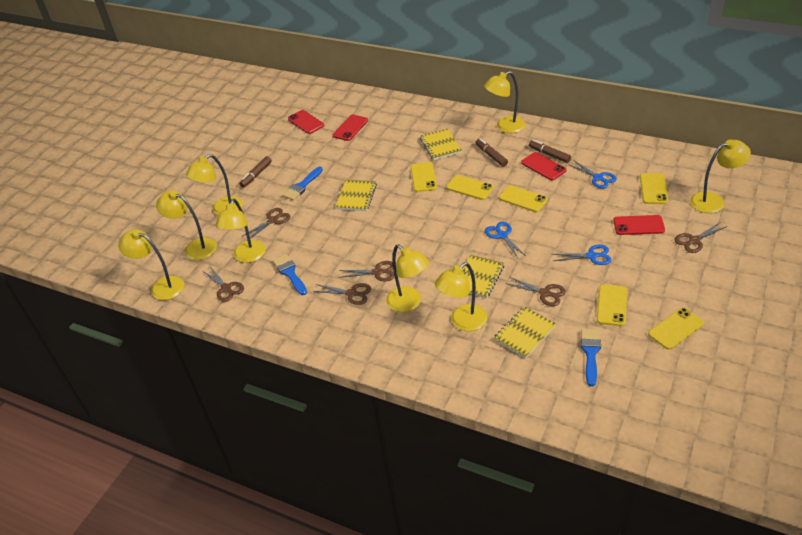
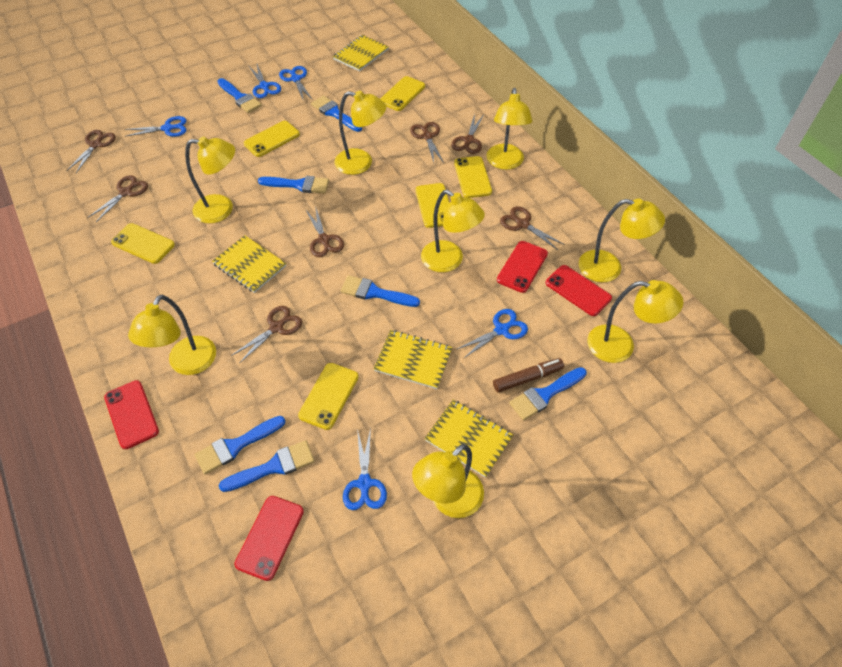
blue brush: 3 -> 7
blue scissors: 3 -> 5
brown marker: 3 -> 1
brown scissors: 6 -> 7

